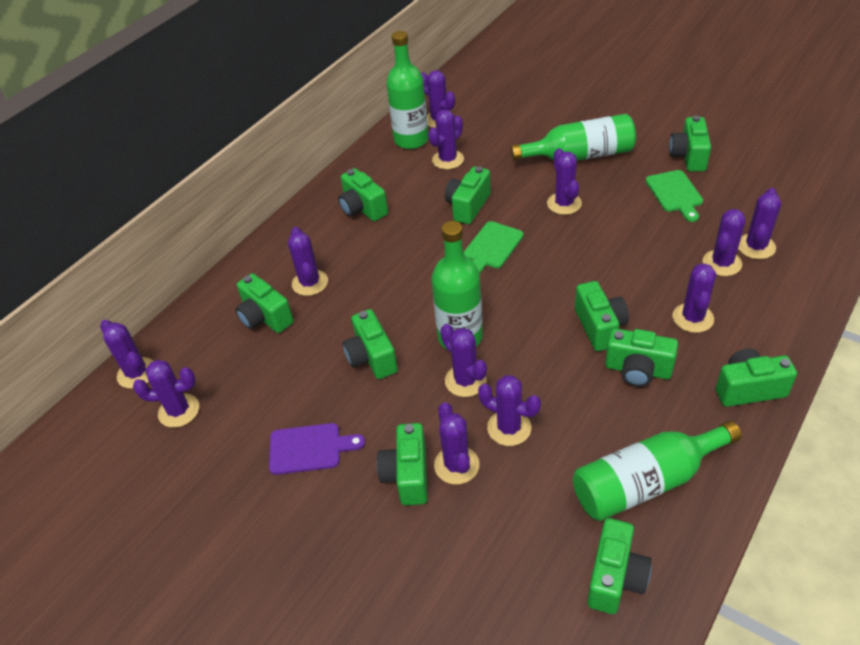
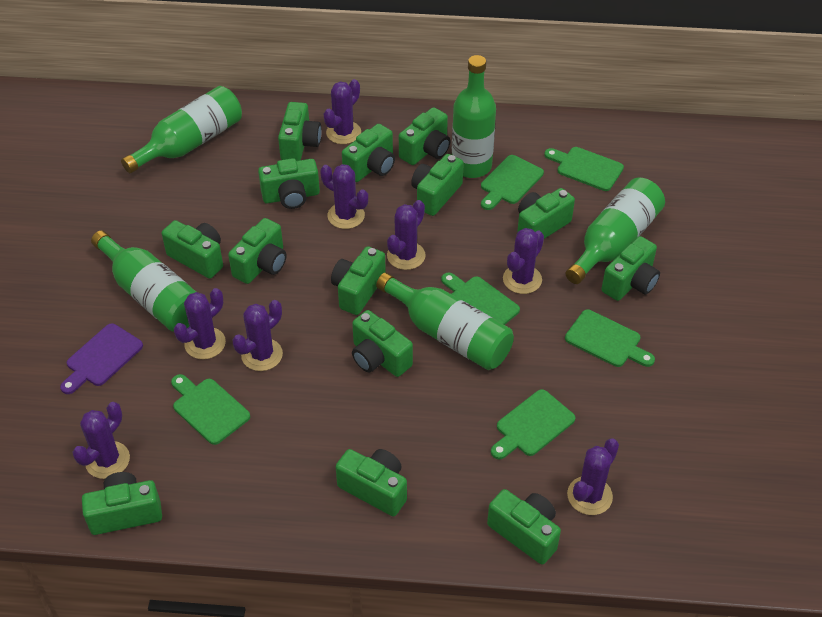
green bottle: 4 -> 5
green camera: 10 -> 14
green cutting board: 2 -> 6
purple cactus: 12 -> 8

